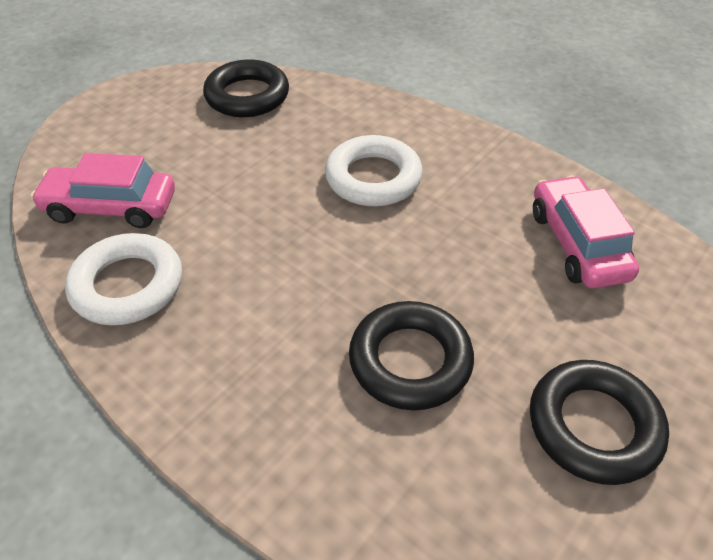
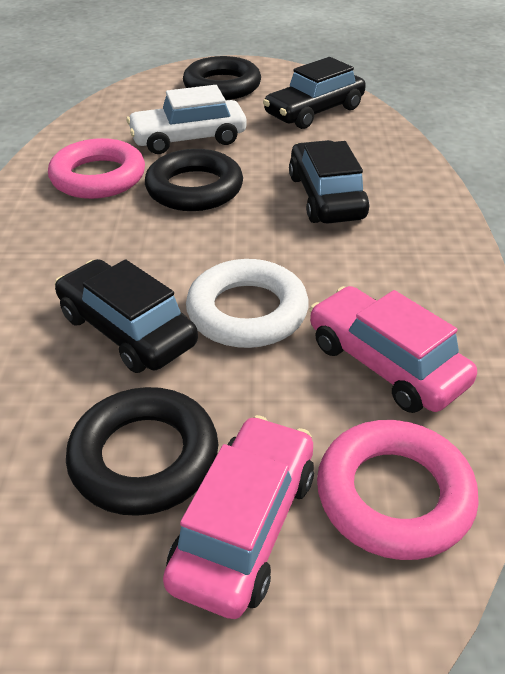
black car: 0 -> 3
pink ring: 0 -> 2
white car: 0 -> 1
white ring: 2 -> 1

